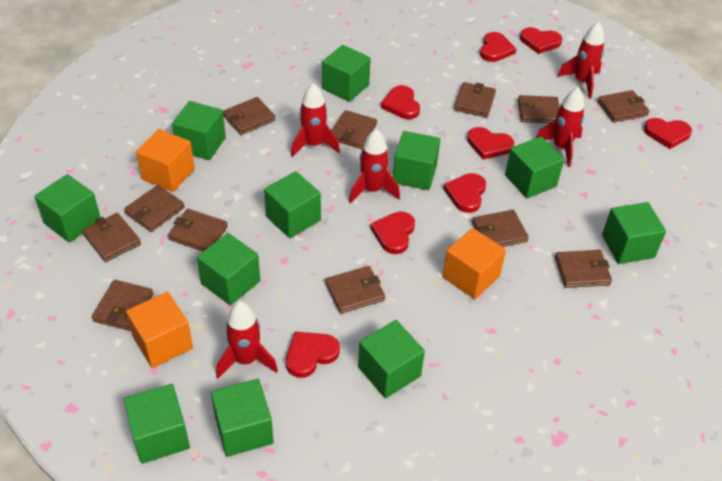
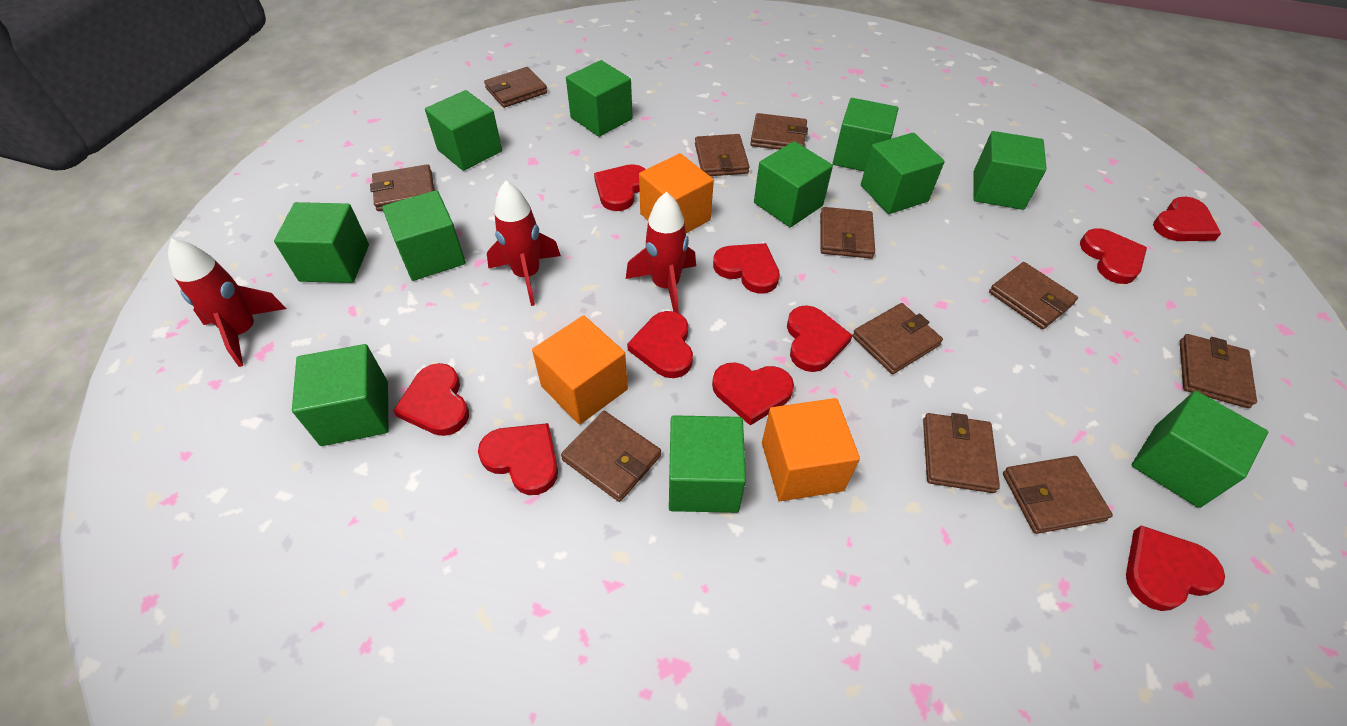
brown wallet: 12 -> 11
red heart: 8 -> 10
red rocket: 5 -> 3

